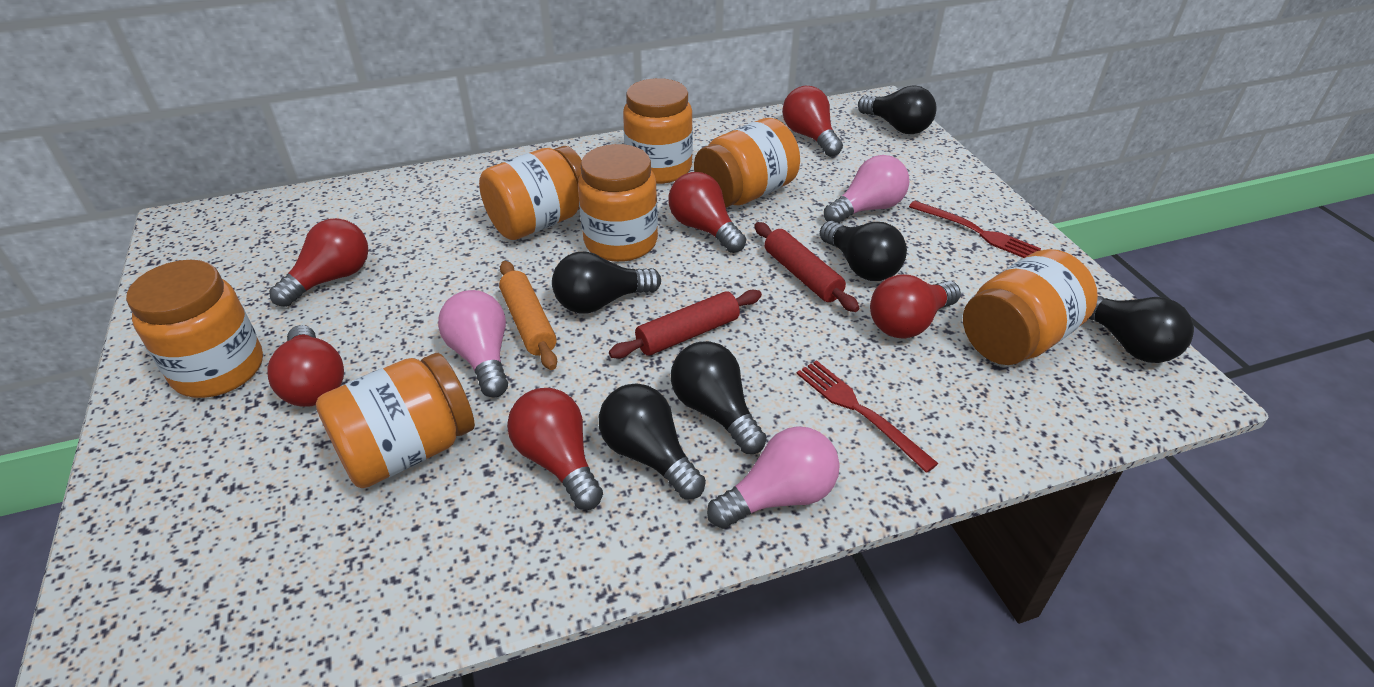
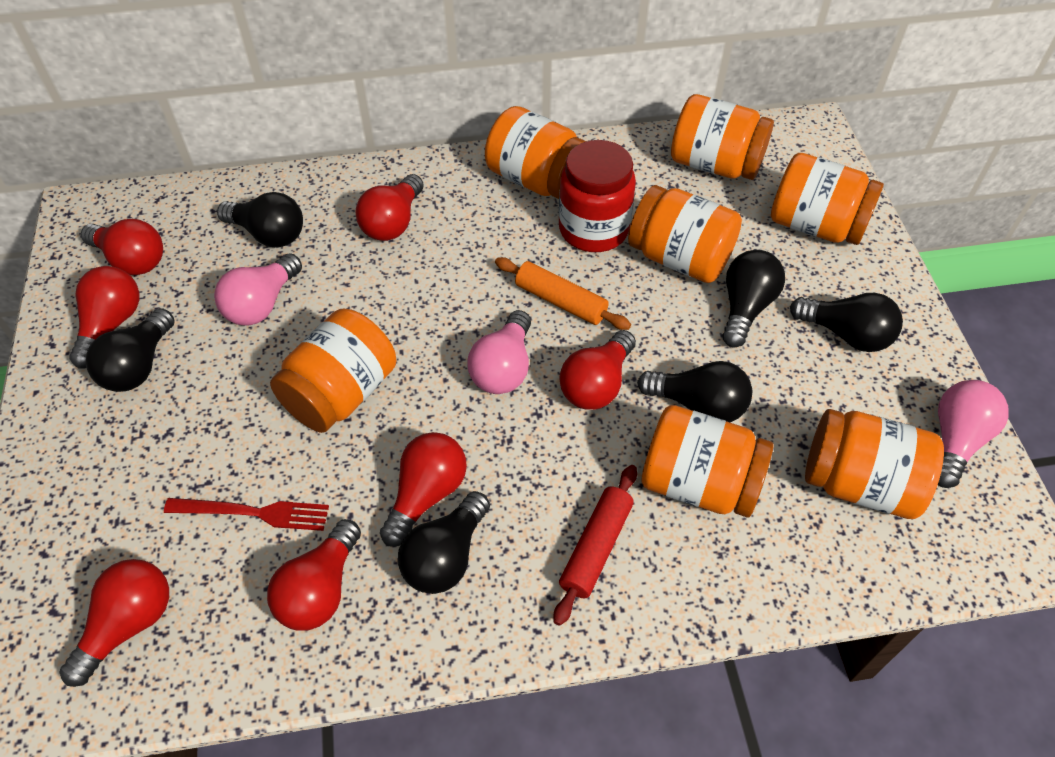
red fork: 2 -> 1
red jar: 0 -> 1
red light bulb: 6 -> 7
red rolling pin: 2 -> 1

